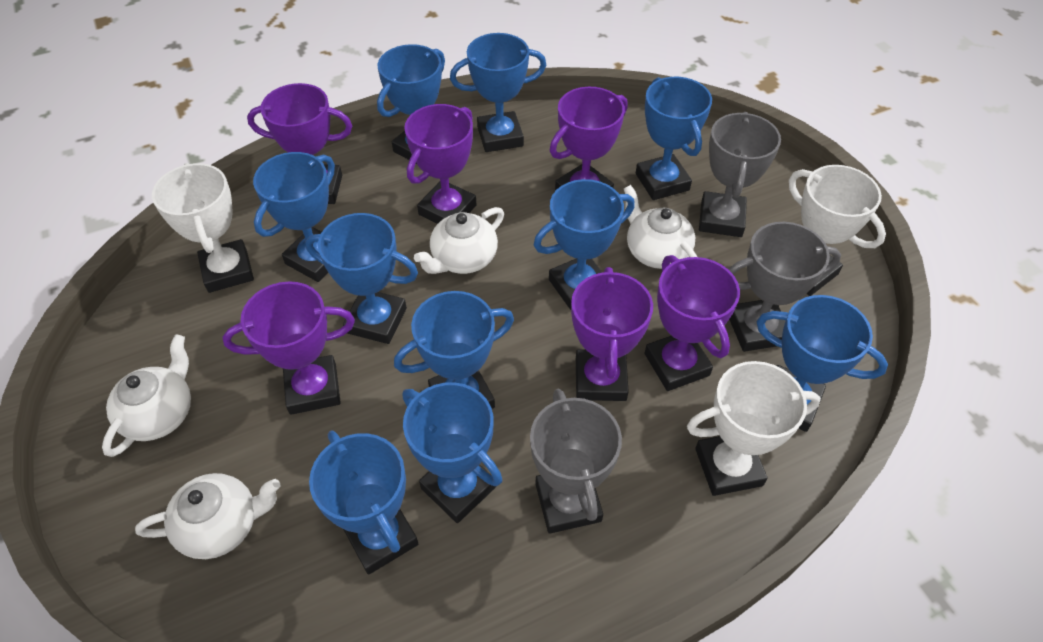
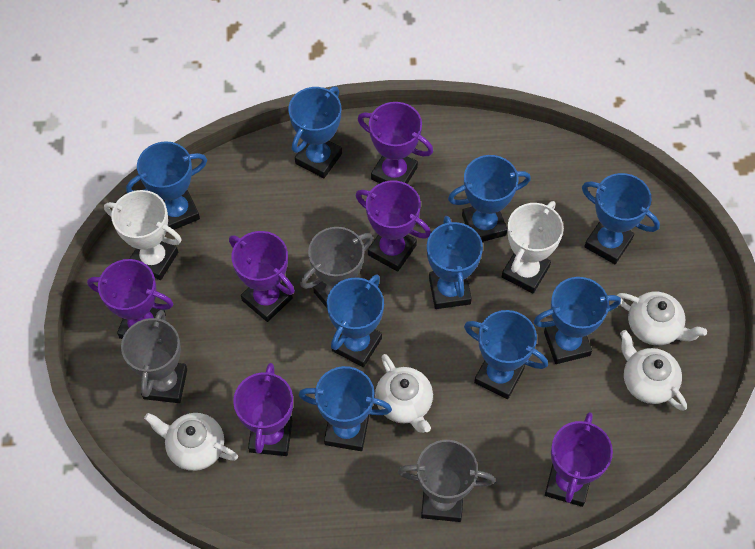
blue trophy: 10 -> 9
white trophy: 3 -> 2

